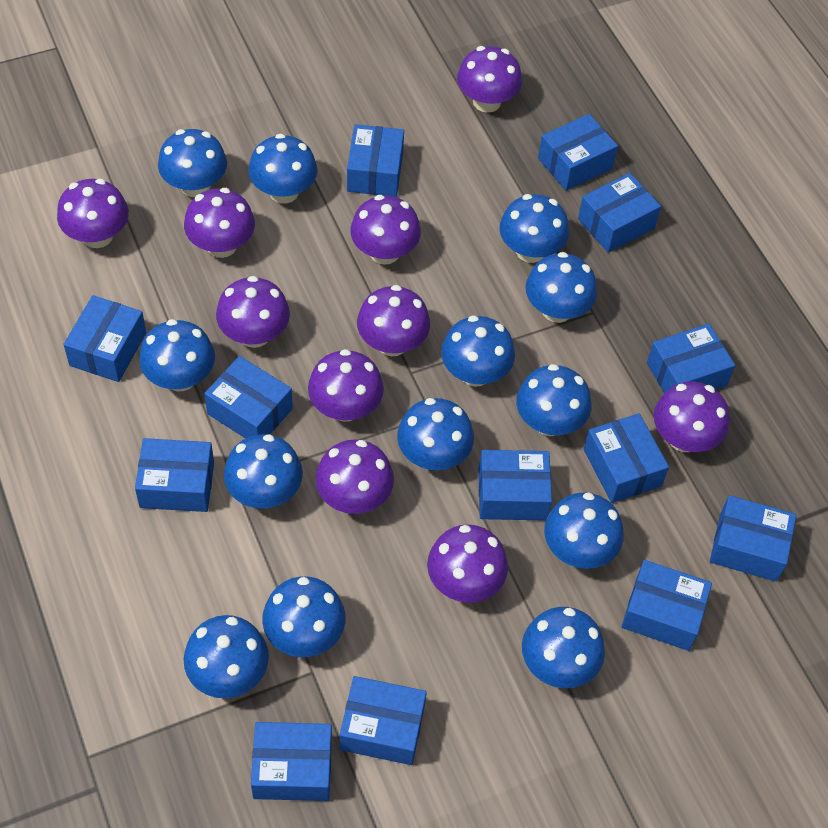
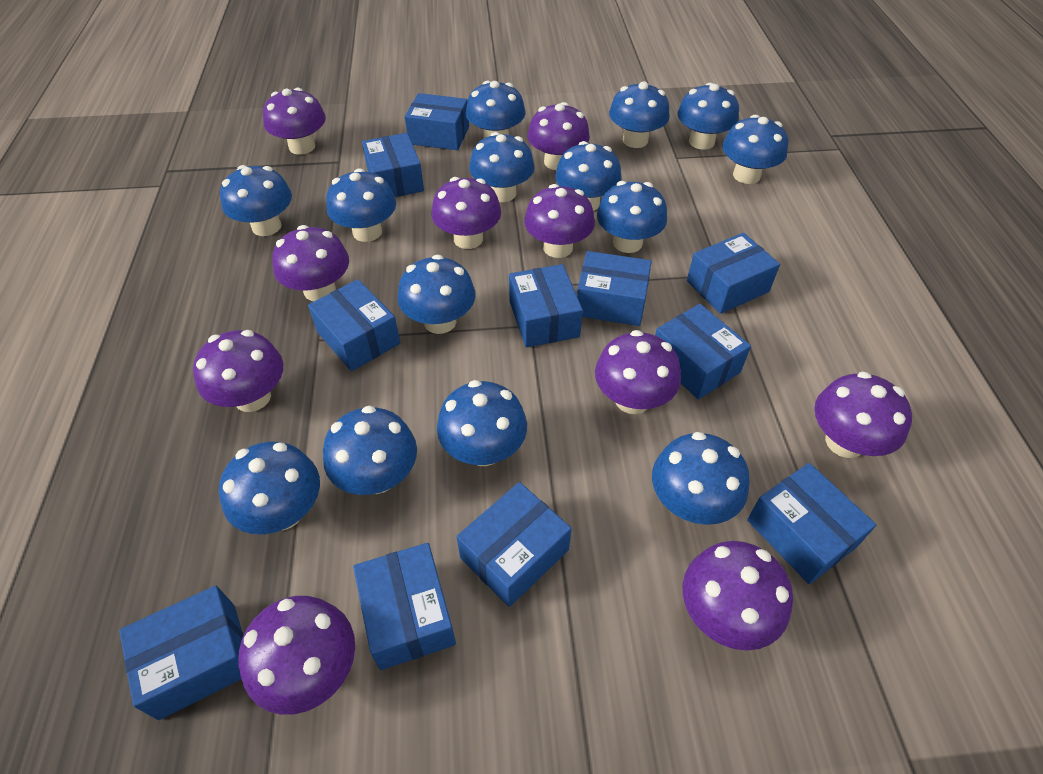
blue box: 13 -> 11
blue mushroom: 13 -> 14

